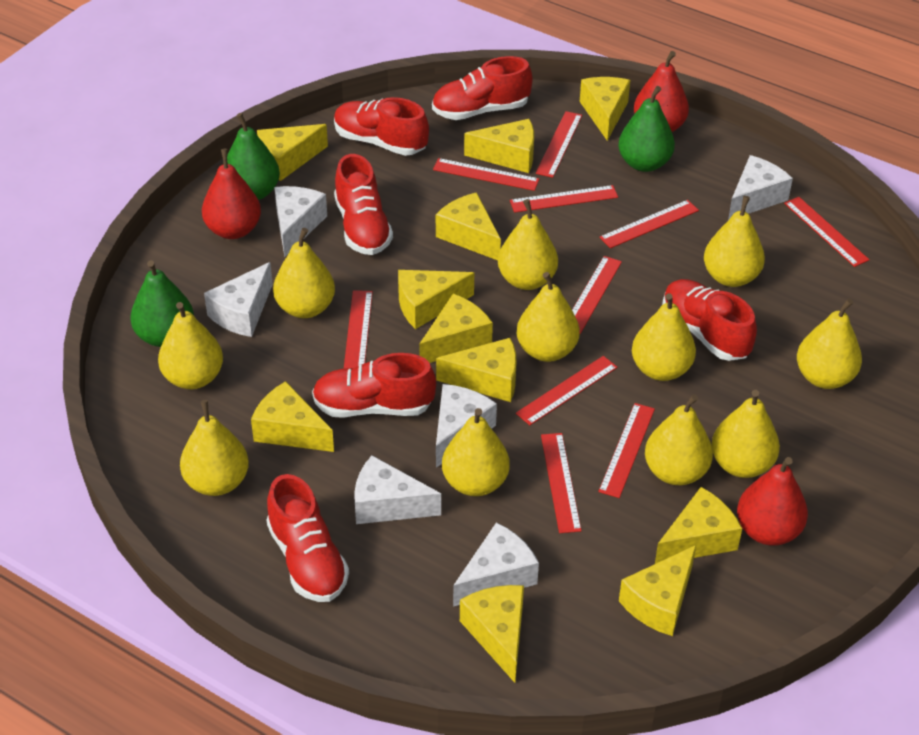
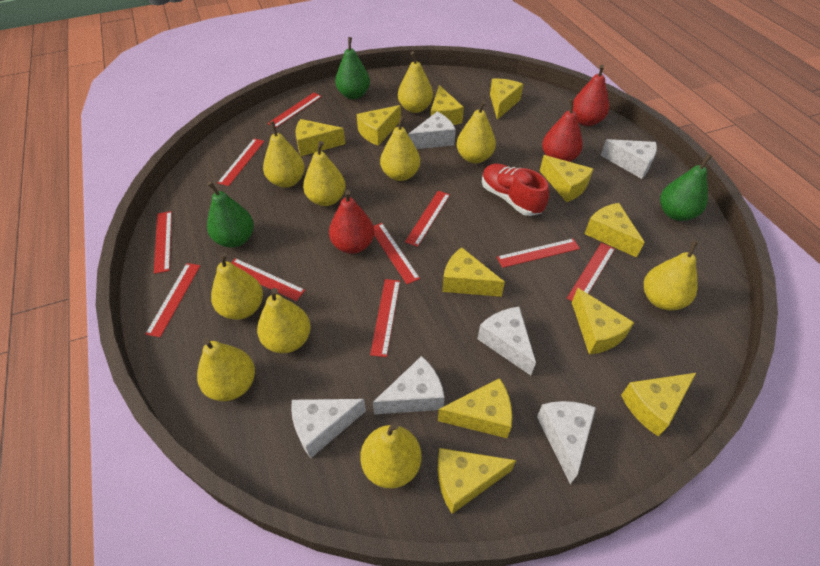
red shoe: 6 -> 1
yellow pear: 11 -> 10

